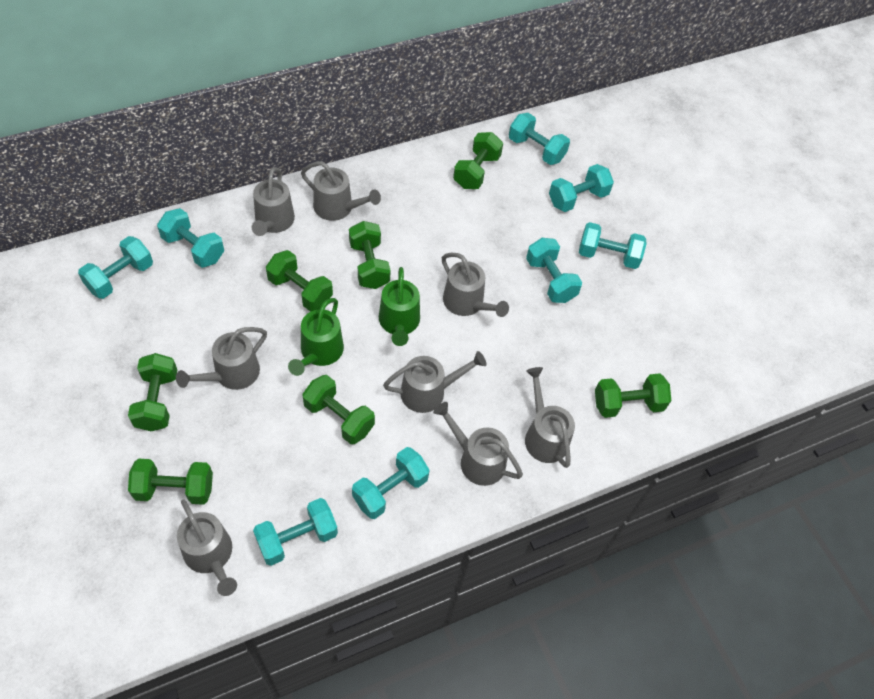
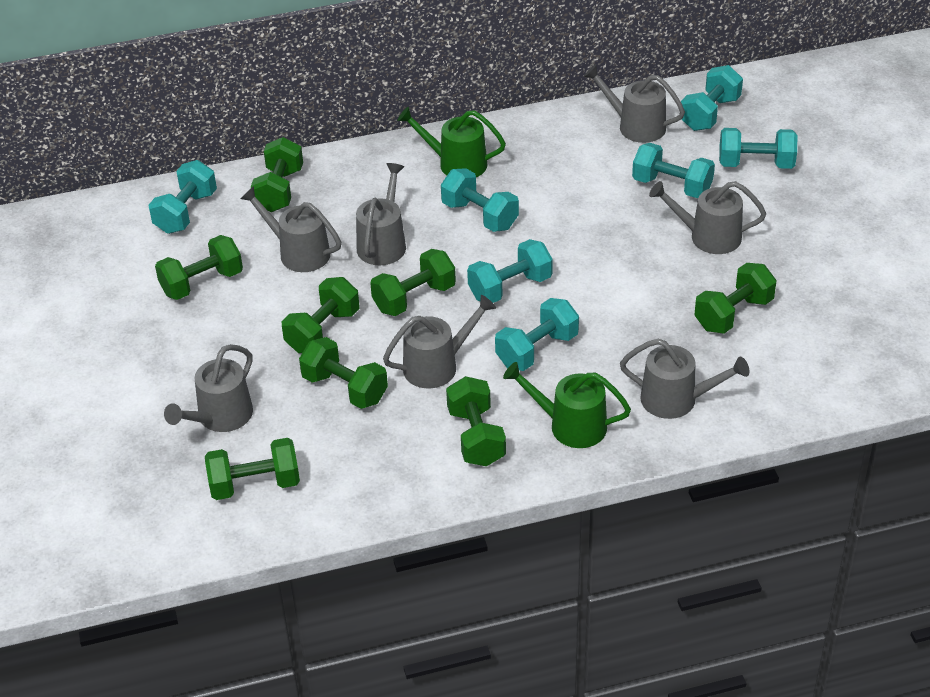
green dumbbell: 7 -> 8
grey watering can: 8 -> 7
turquoise dumbbell: 8 -> 7

